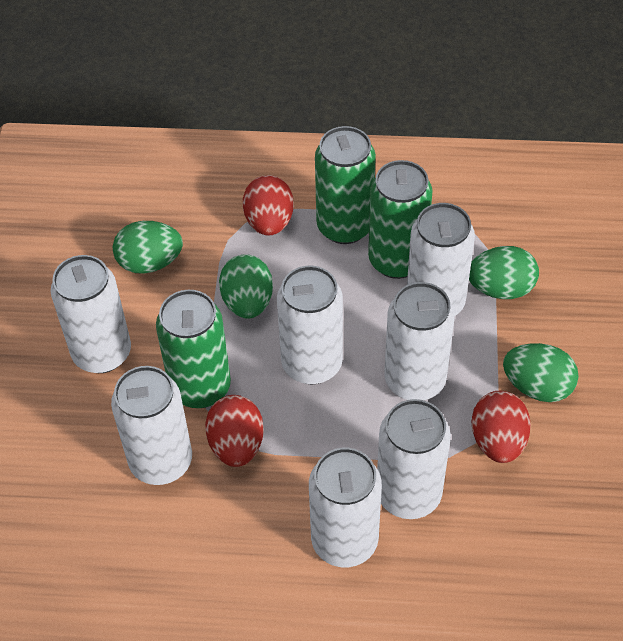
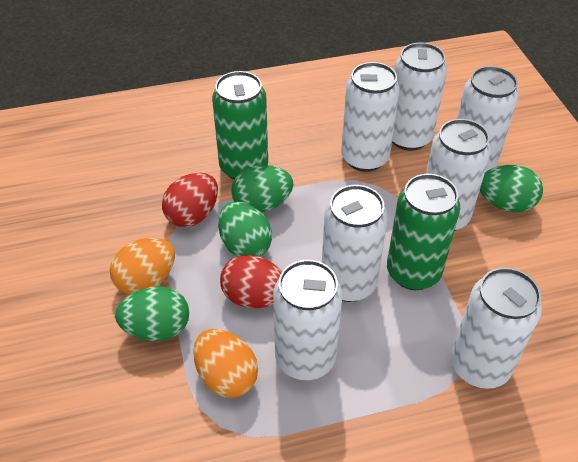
green can: 3 -> 2
orange egg: 0 -> 2
red egg: 3 -> 2

